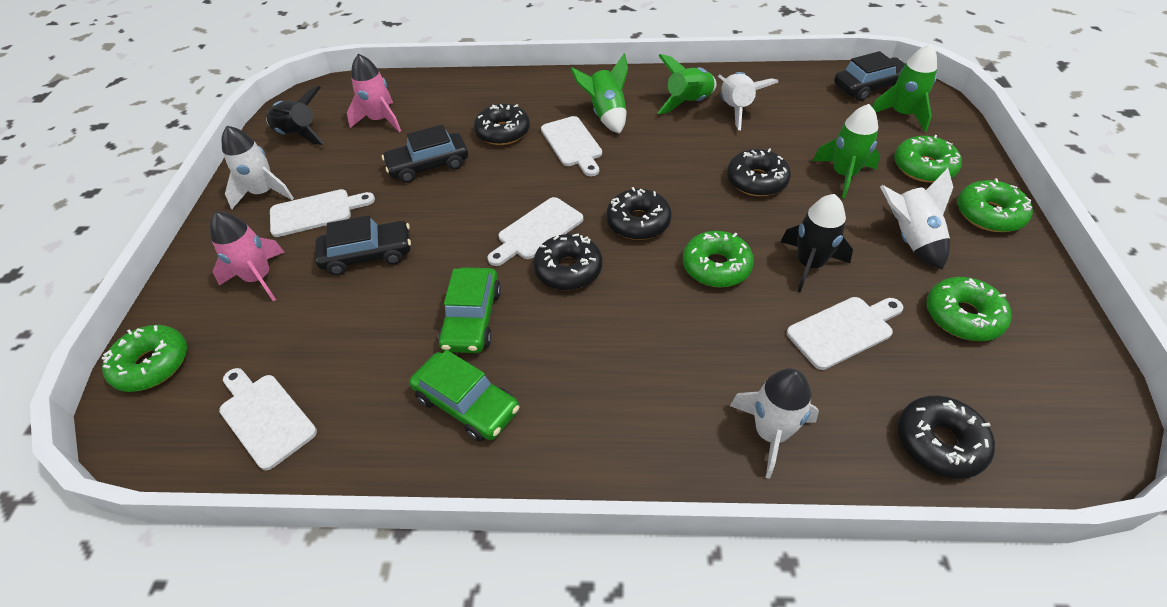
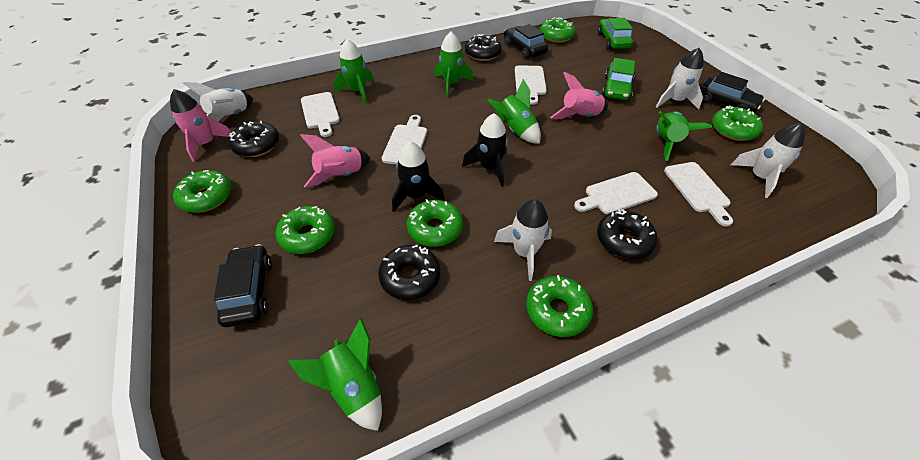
black donut: 5 -> 4
green donut: 5 -> 6
green rocket: 4 -> 5
pink rocket: 2 -> 3

